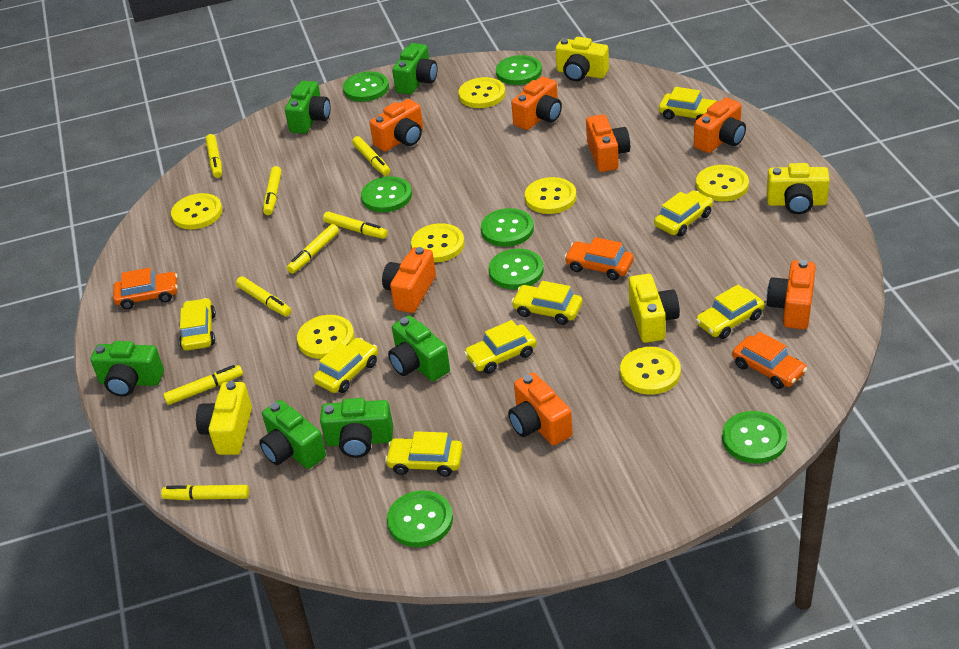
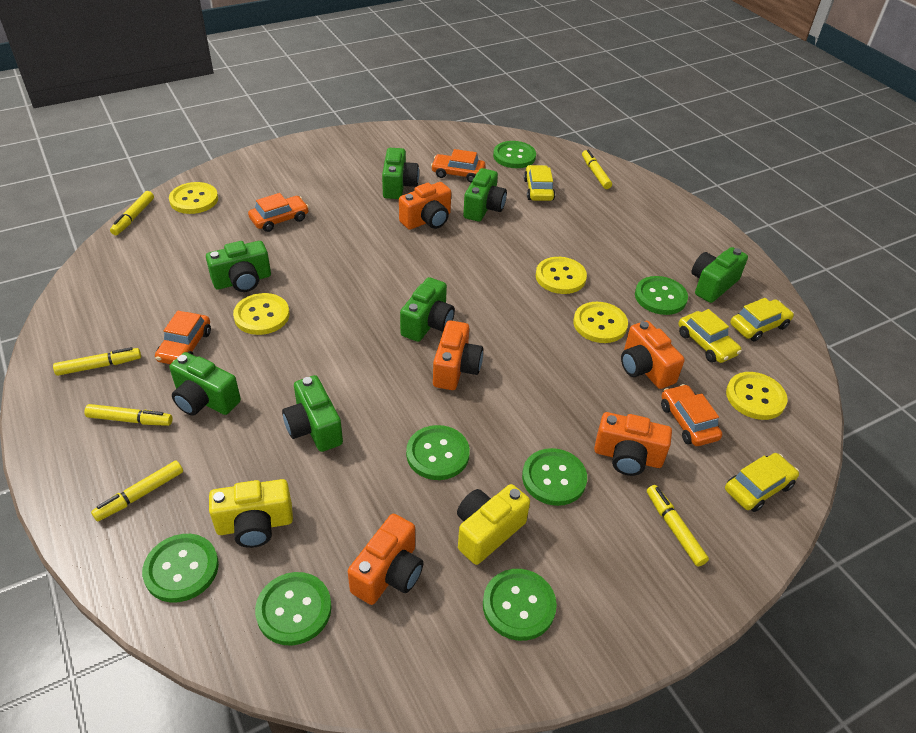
green camera: 6 -> 7
orange camera: 7 -> 5
orange car: 3 -> 4
yellow button: 7 -> 5
yellow camera: 4 -> 2
yellow car: 8 -> 4
yellow marker: 8 -> 6

